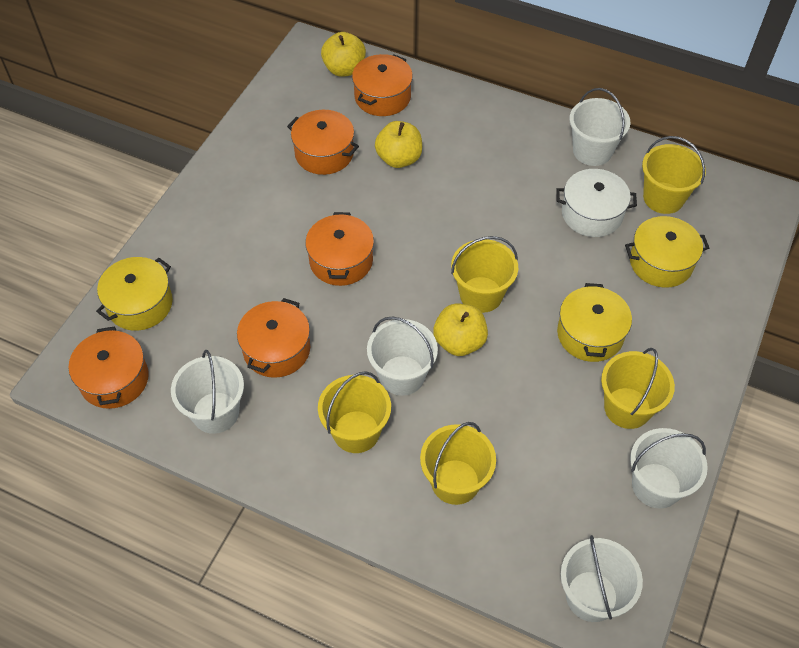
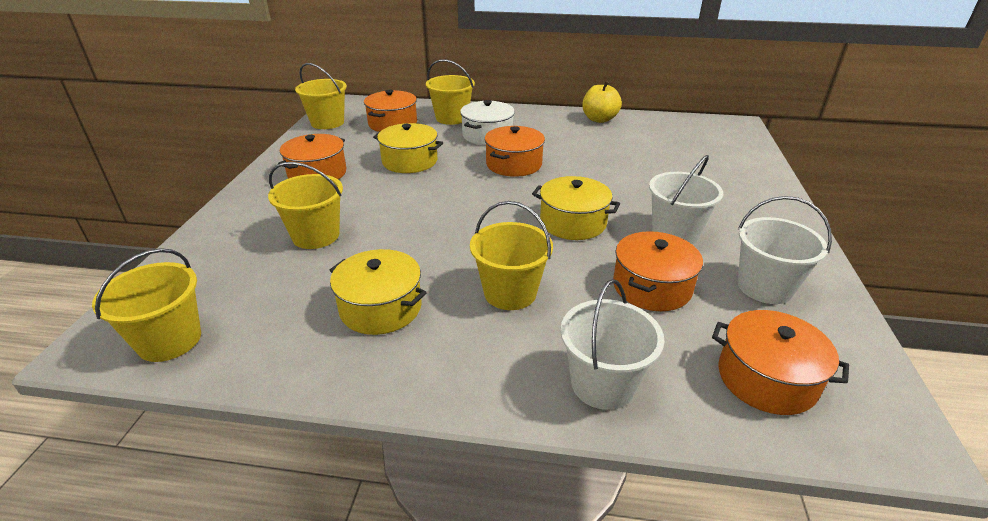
white bucket: 5 -> 3
yellow apple: 3 -> 1

